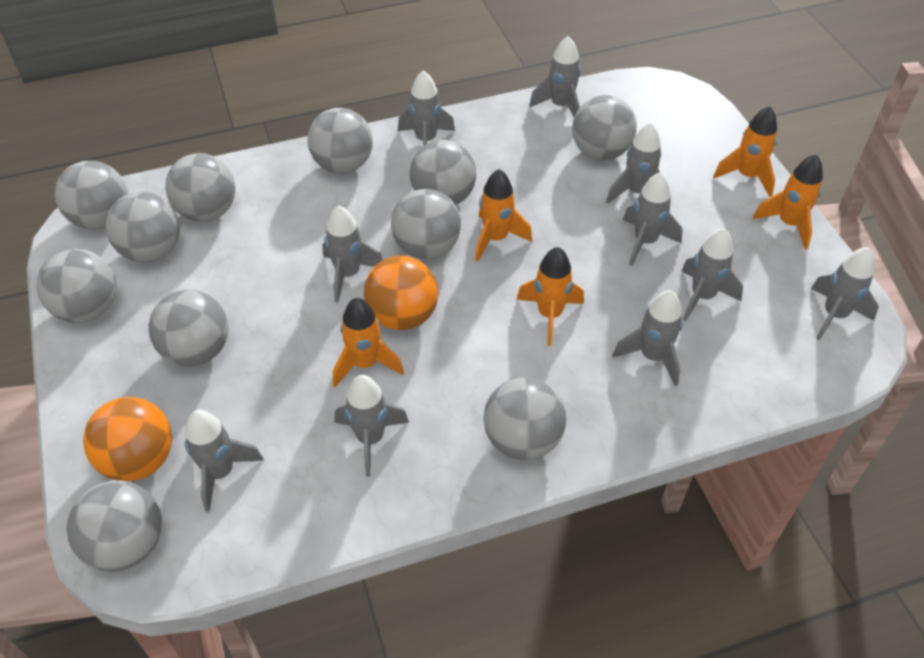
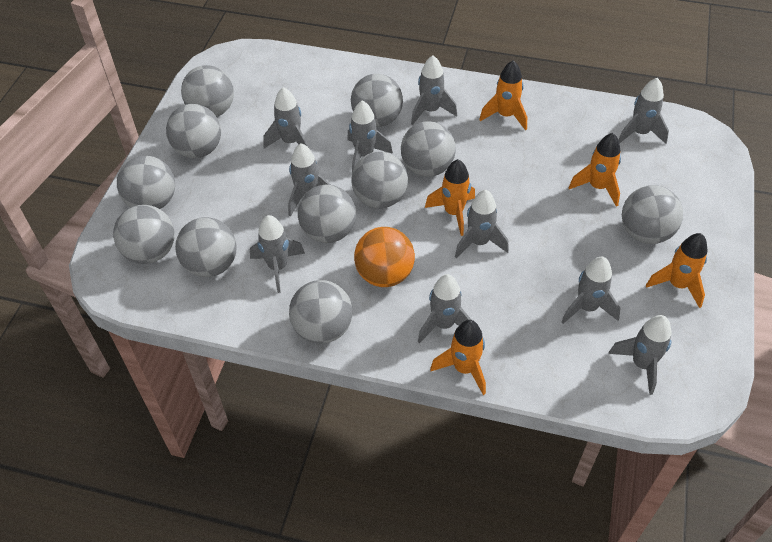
orange ball: 2 -> 1

